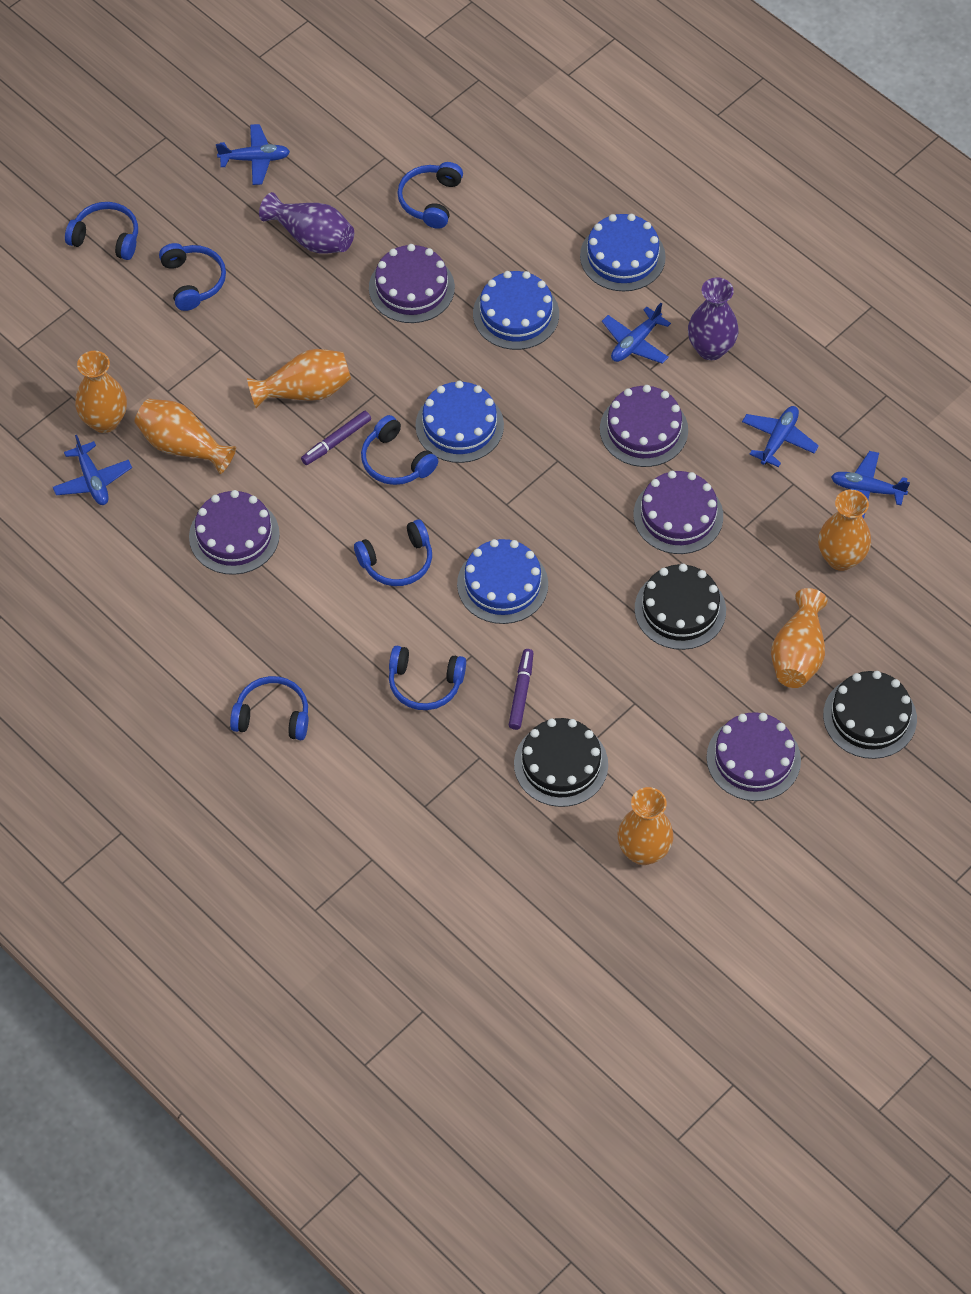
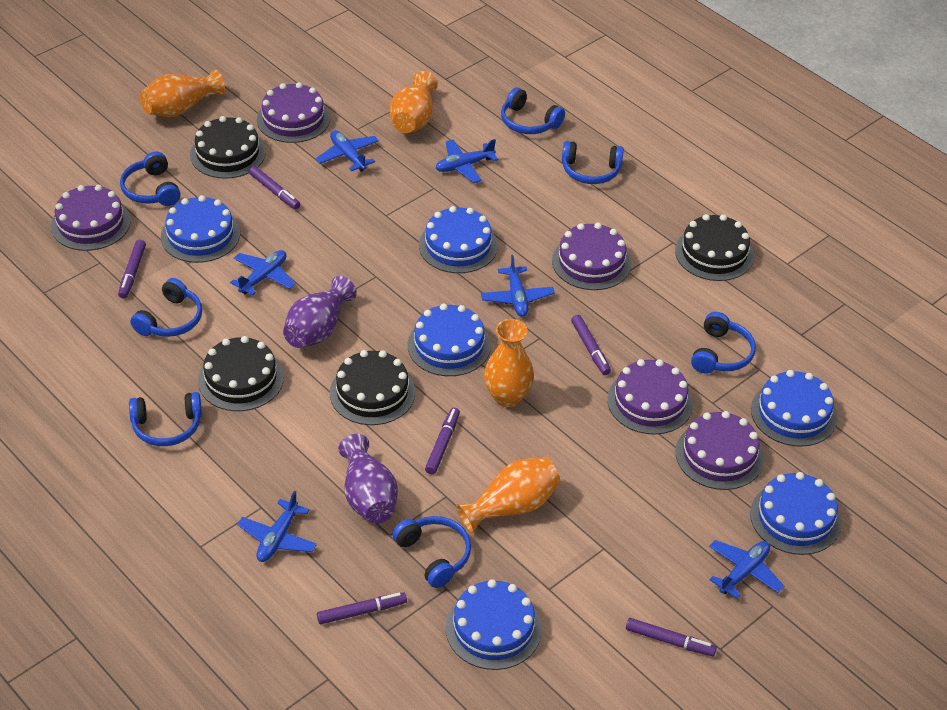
black cake: 3 -> 4
blue cake: 4 -> 6
blue plane: 5 -> 6
orange vase: 6 -> 4
purple marker: 2 -> 6

